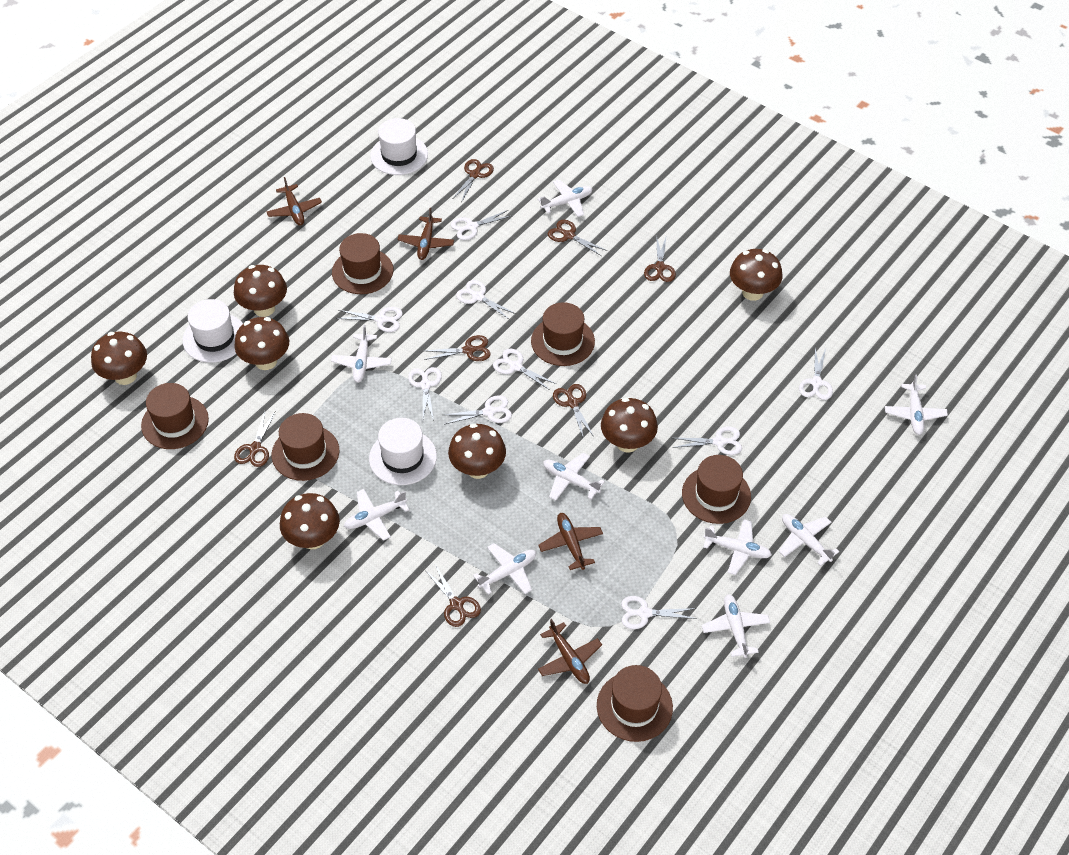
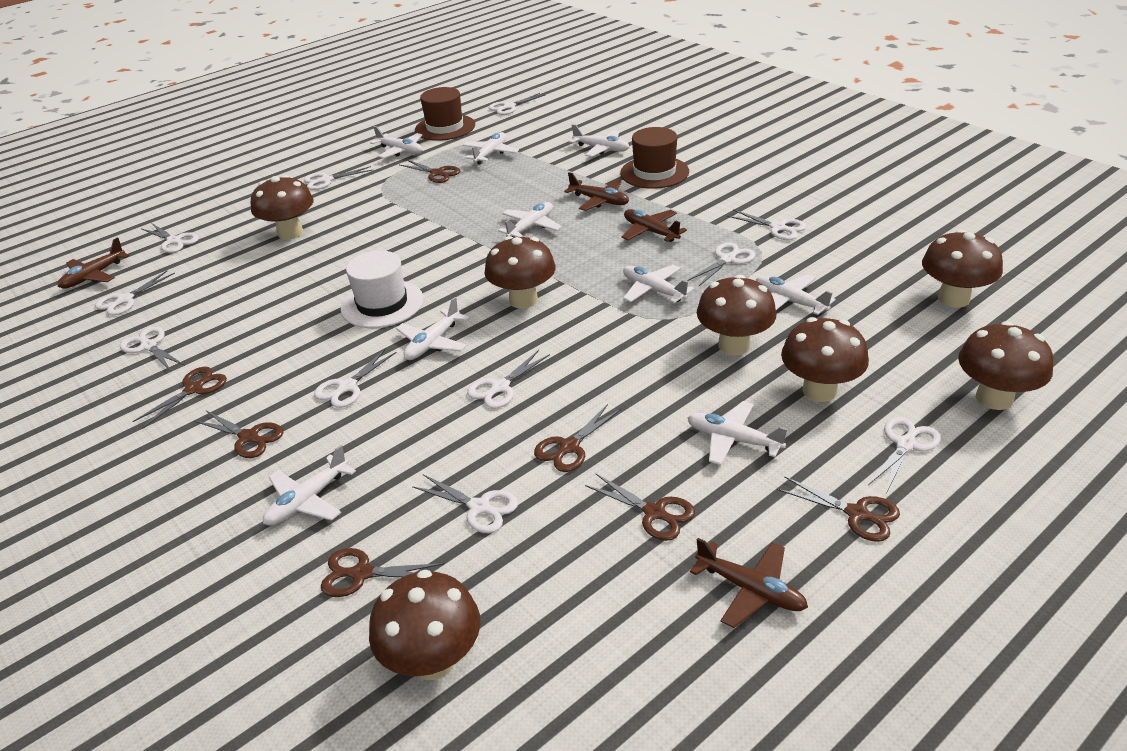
brown hat: 6 -> 2
white hat: 3 -> 1
white scissors: 9 -> 11

